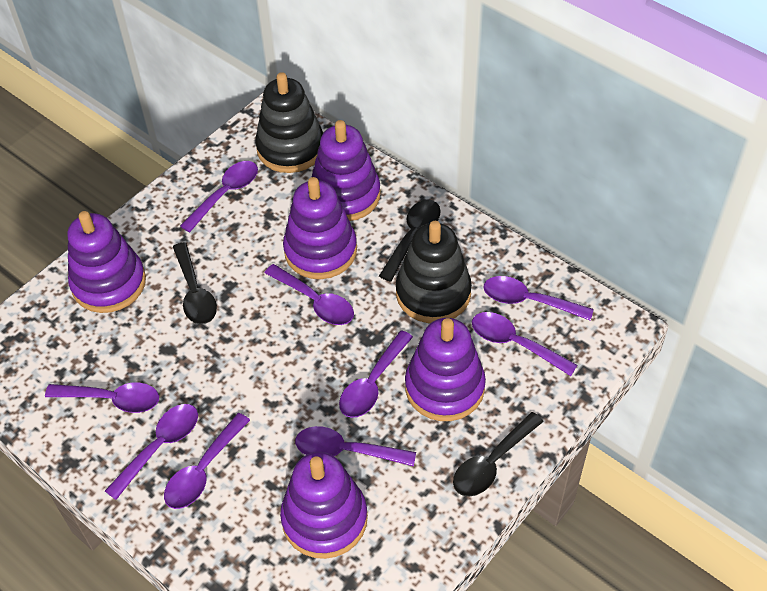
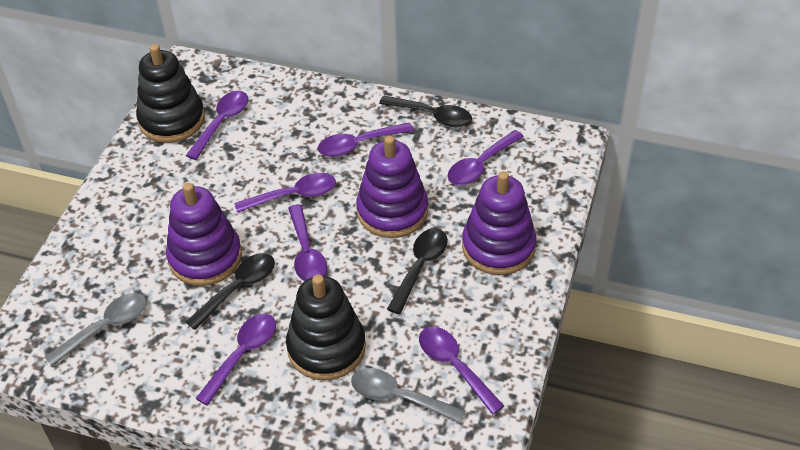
grey spoon: 0 -> 2
purple spoon: 9 -> 7
purple stacking toy: 5 -> 3

